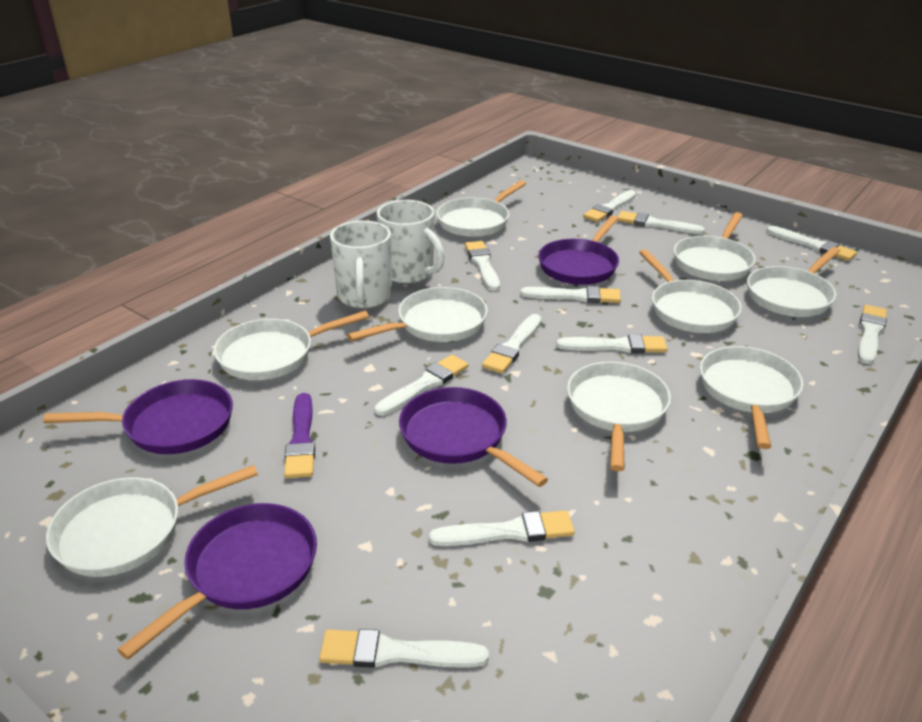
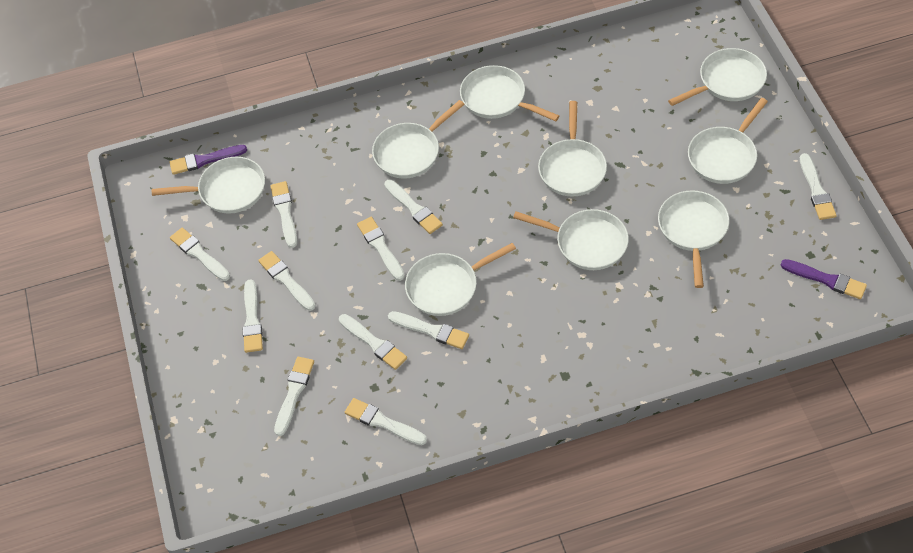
purple brush: 1 -> 2
purple pan: 4 -> 0
white mug: 2 -> 0

